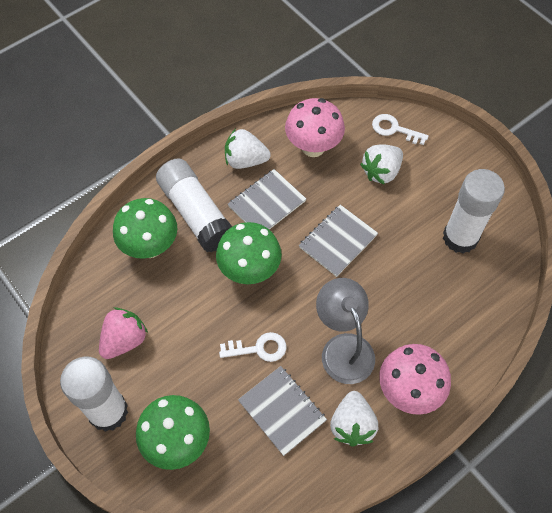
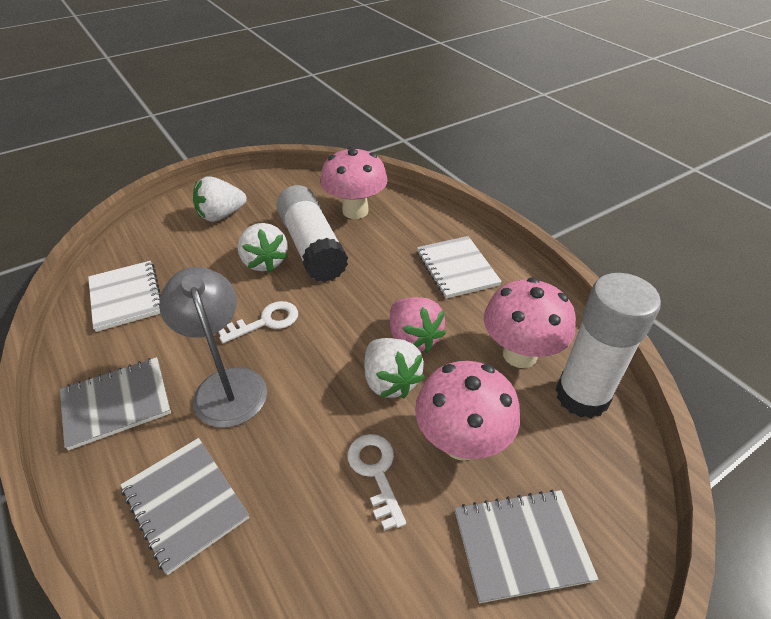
green mushroom: 3 -> 0
pink mushroom: 2 -> 3
white glue stick: 3 -> 2
white notebook: 0 -> 2

